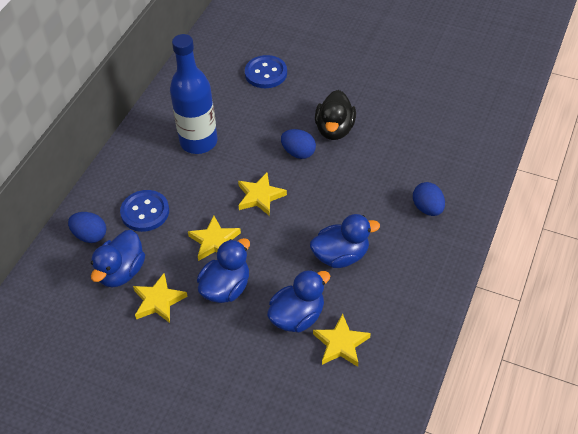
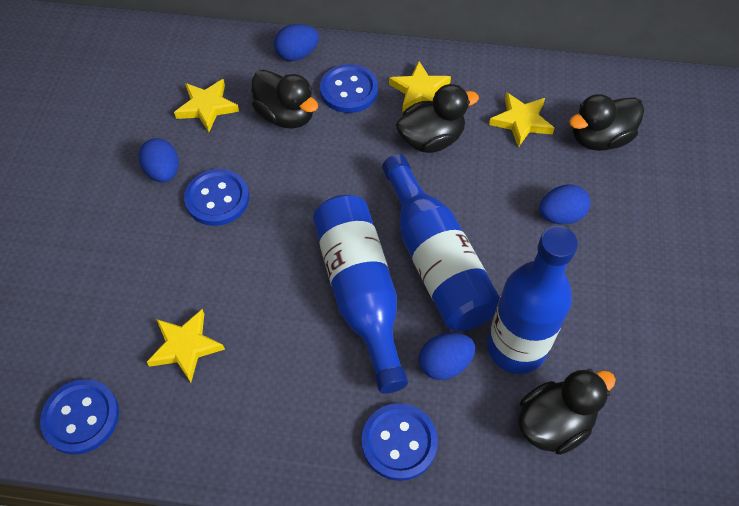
black duck: 1 -> 4
blue bottle: 1 -> 3
blue button: 2 -> 4
blue duck: 4 -> 0
blue egg: 3 -> 4

